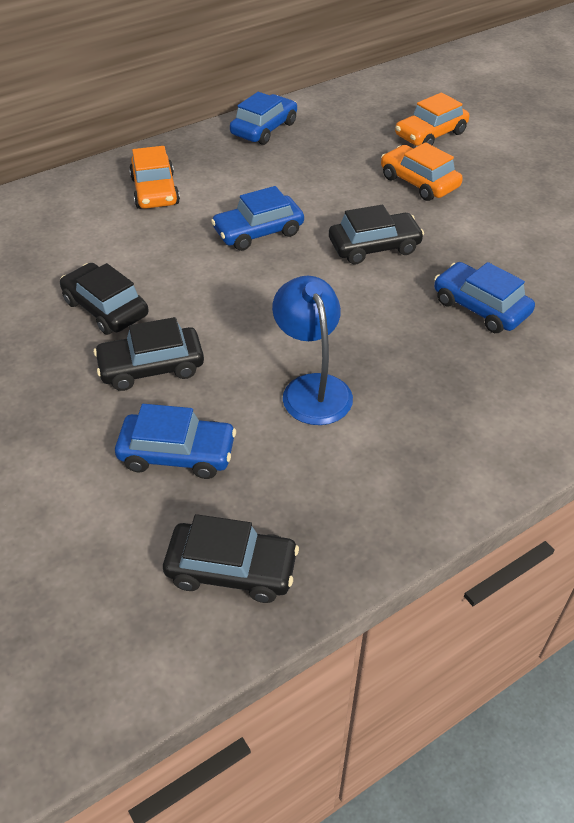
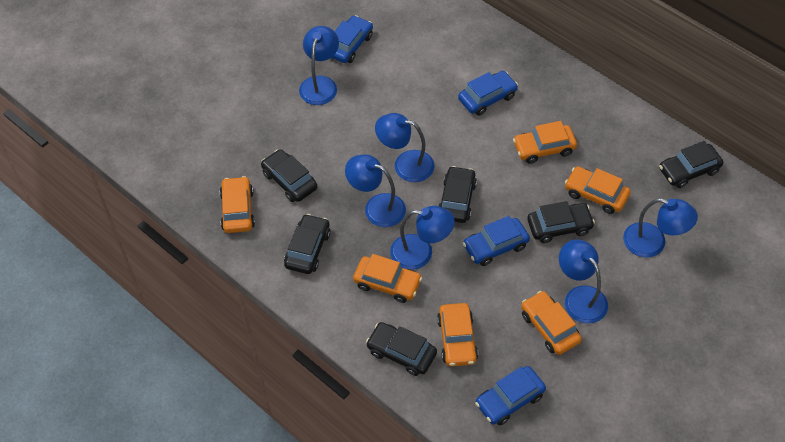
black car: 4 -> 6
blue lamp: 1 -> 6
orange car: 3 -> 6

